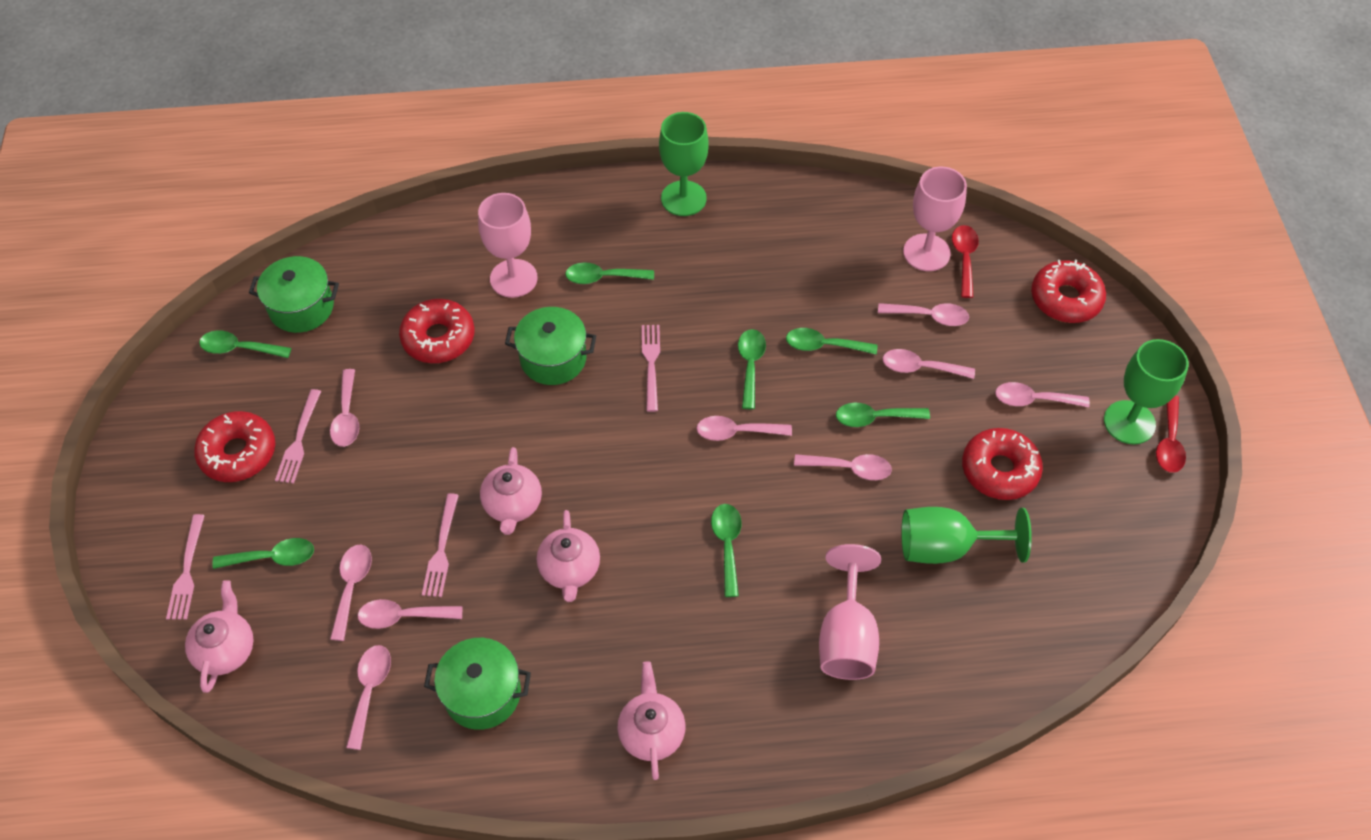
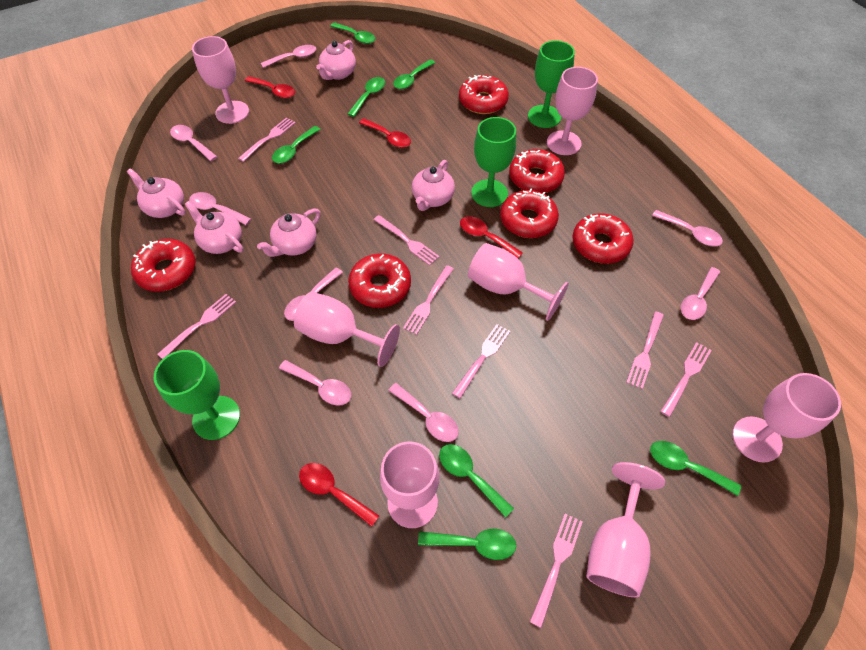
green pot: 3 -> 0
pink fork: 4 -> 8
pink goblet: 3 -> 7
pink spoon: 9 -> 8
pink teapot: 4 -> 5
red donut: 4 -> 6
red spoon: 2 -> 4

